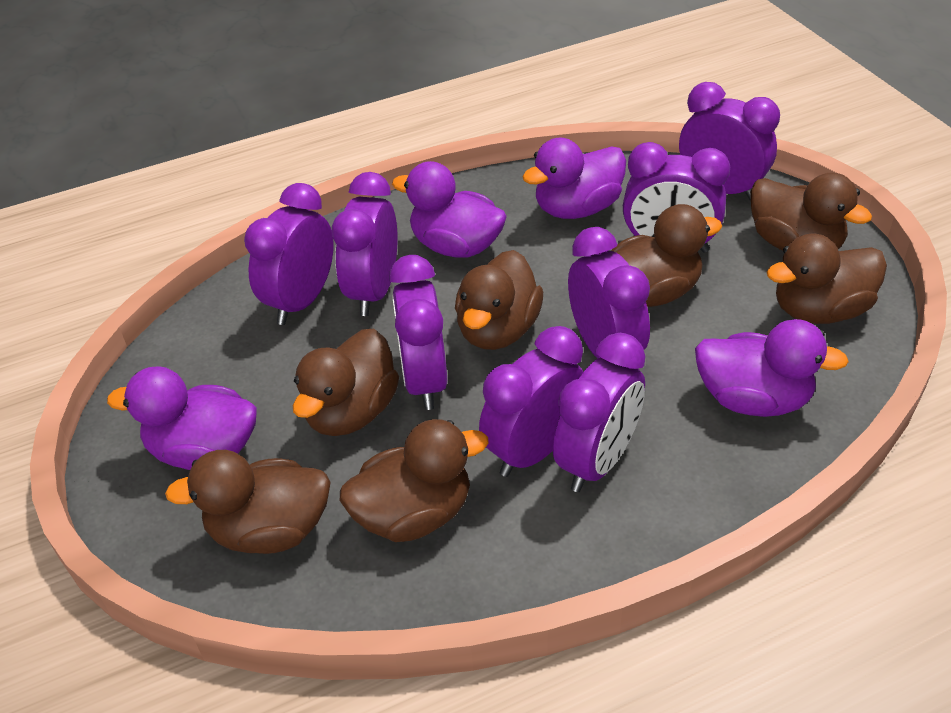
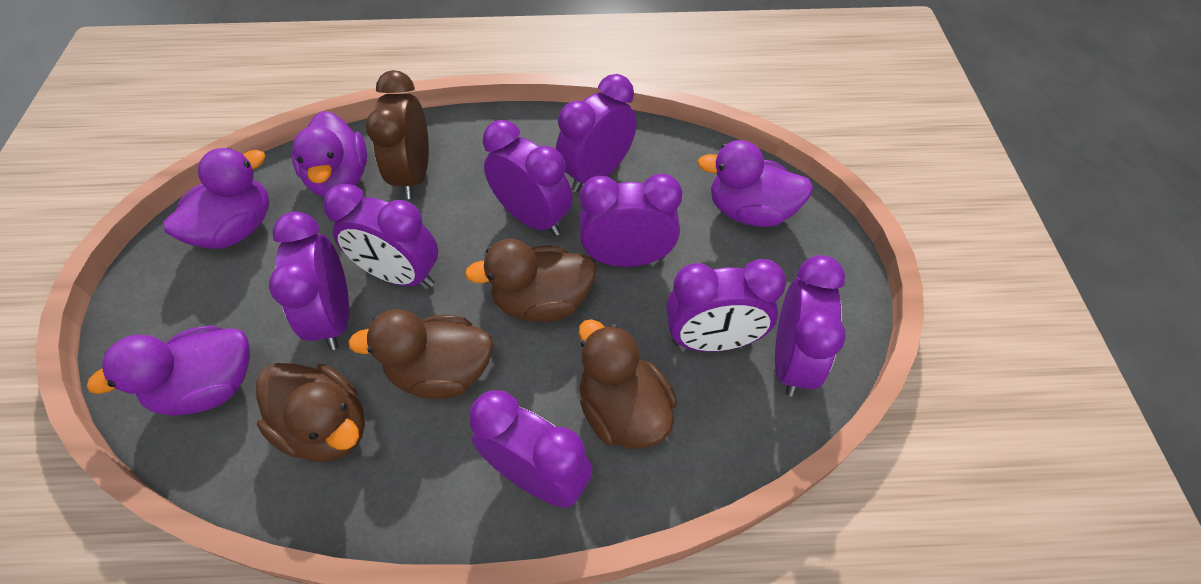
brown clock: 0 -> 1
brown duck: 7 -> 4

